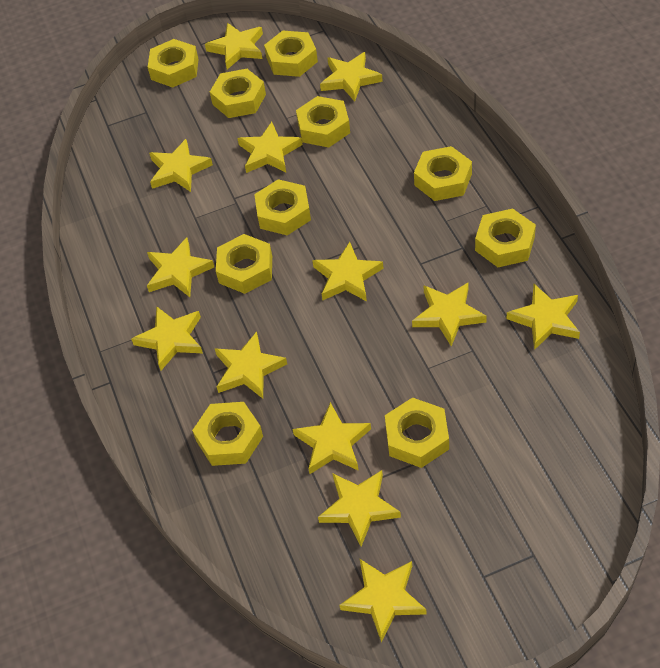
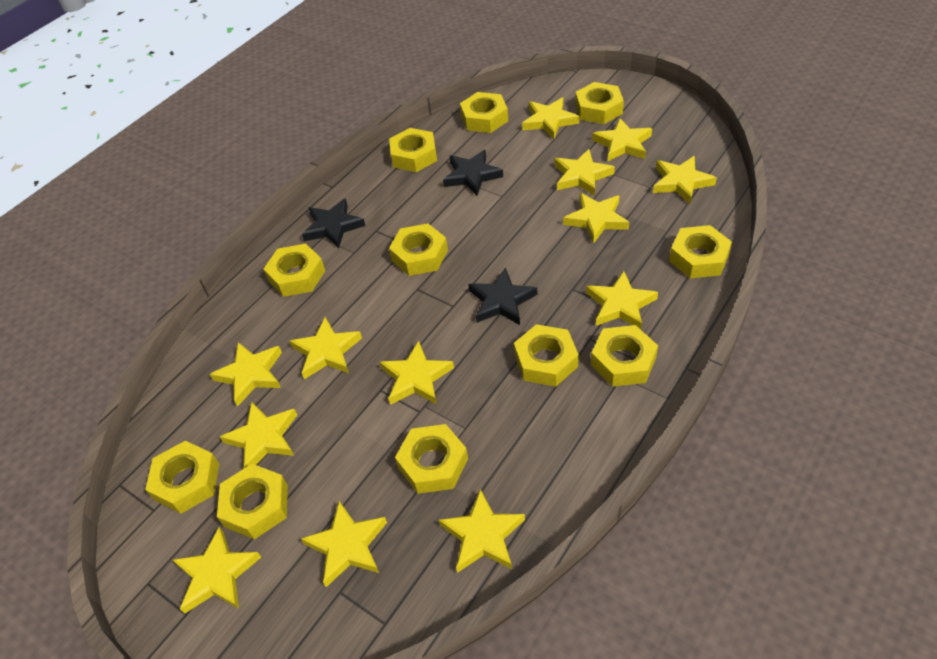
black star: 0 -> 3
yellow nut: 10 -> 11

